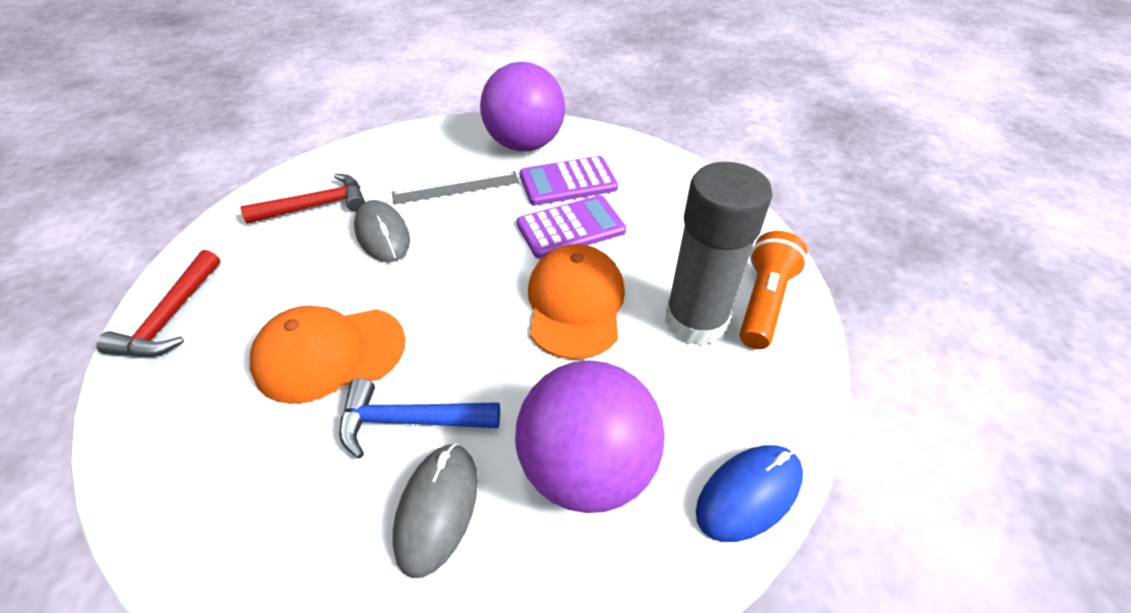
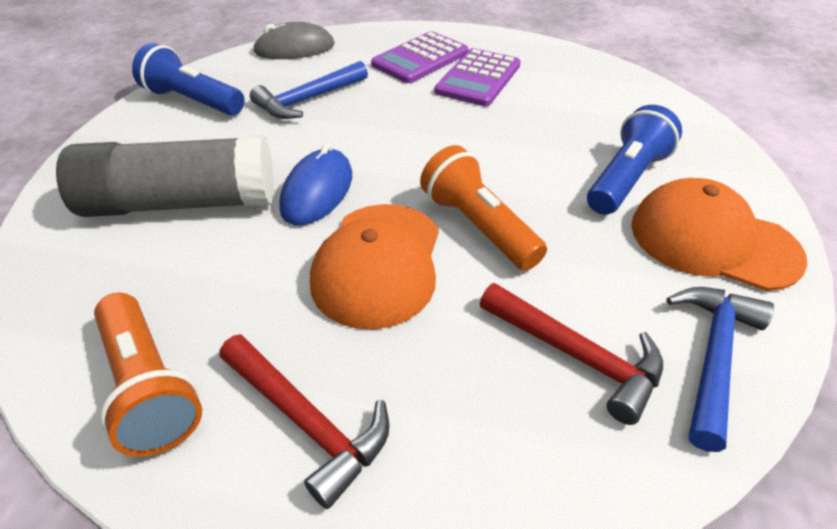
blue flashlight: 0 -> 2
blue hammer: 1 -> 2
grey mouse: 2 -> 1
grey ruler: 1 -> 0
orange flashlight: 1 -> 2
purple ball: 2 -> 0

